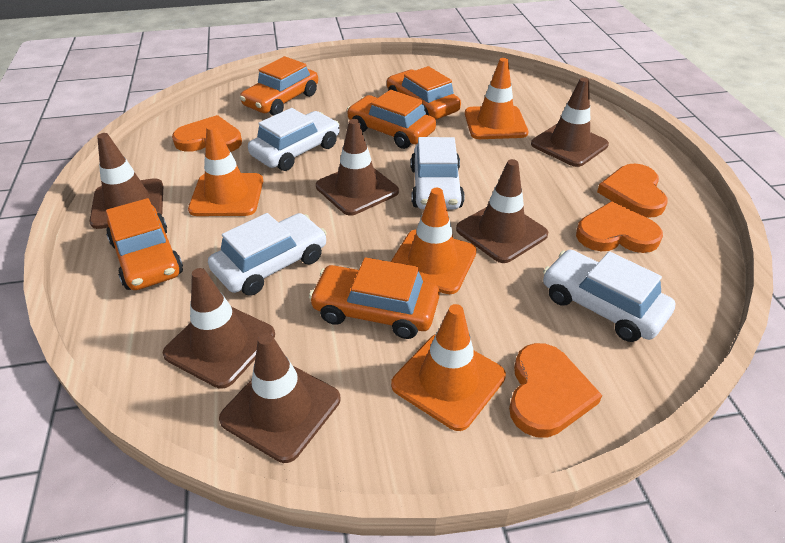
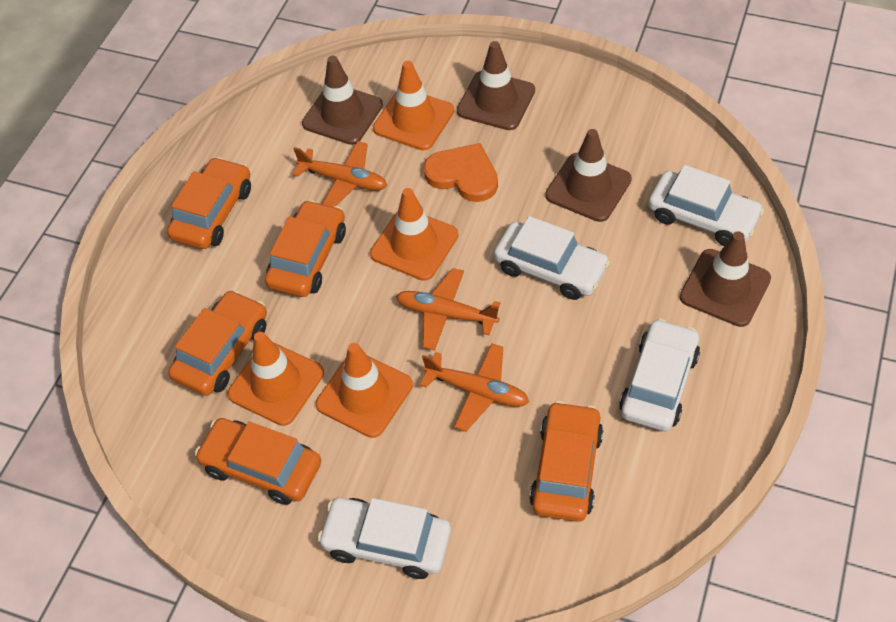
brown traffic cone: 6 -> 4
orange heart: 4 -> 1
orange plane: 0 -> 3

